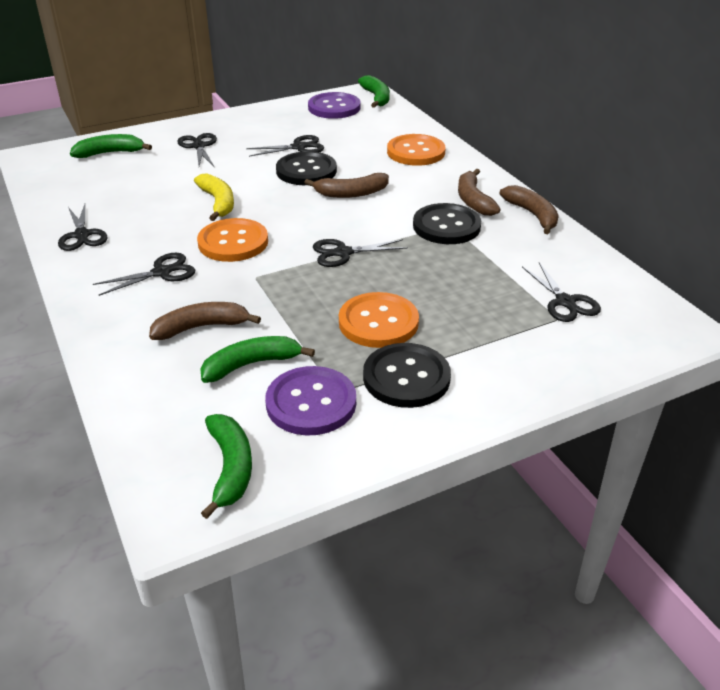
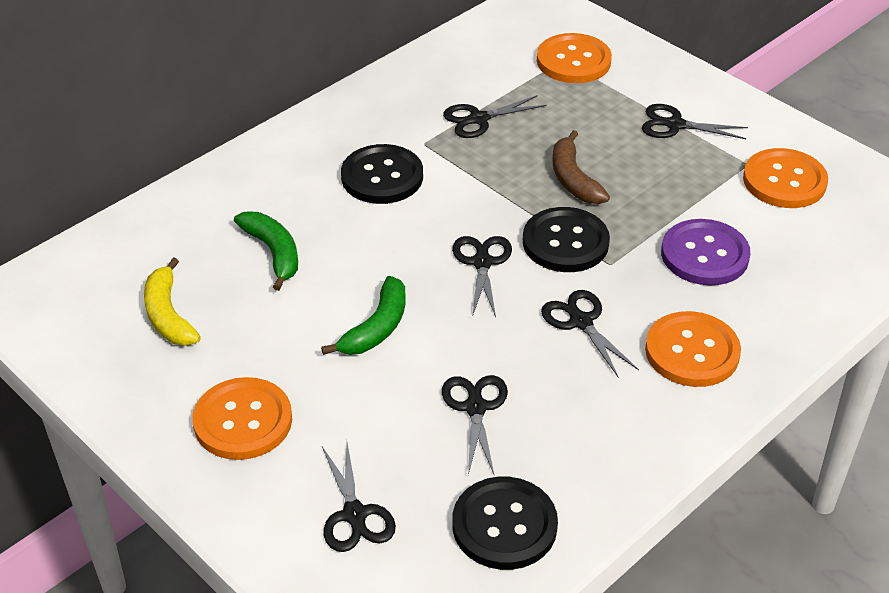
brown banana: 4 -> 1
green banana: 4 -> 2
orange button: 3 -> 4
purple button: 2 -> 1

